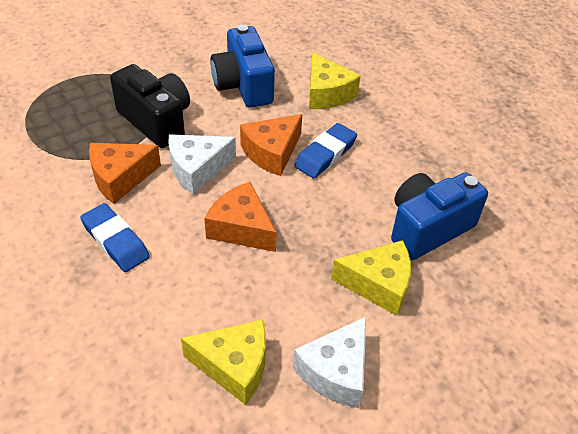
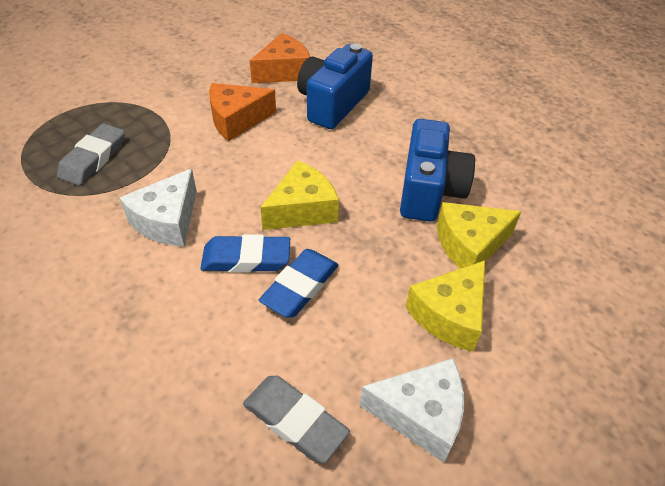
black camera: 1 -> 0
grey eraser: 0 -> 2
orange cheese: 3 -> 2

